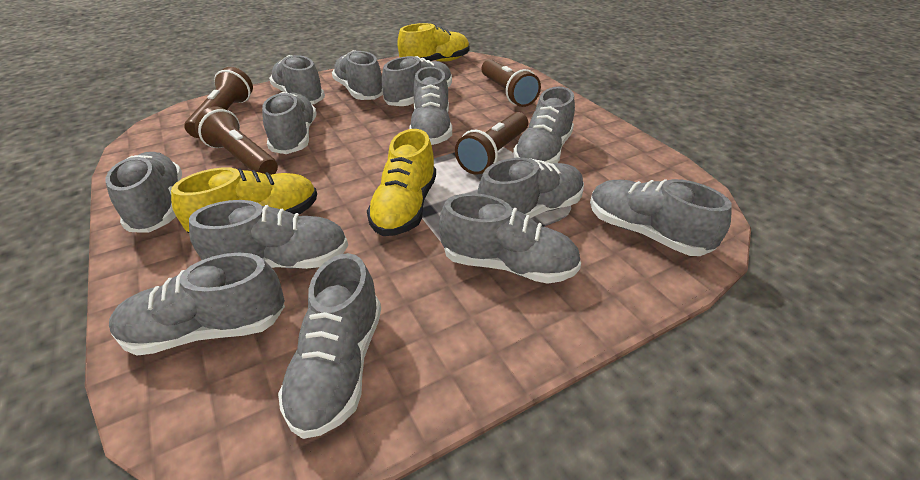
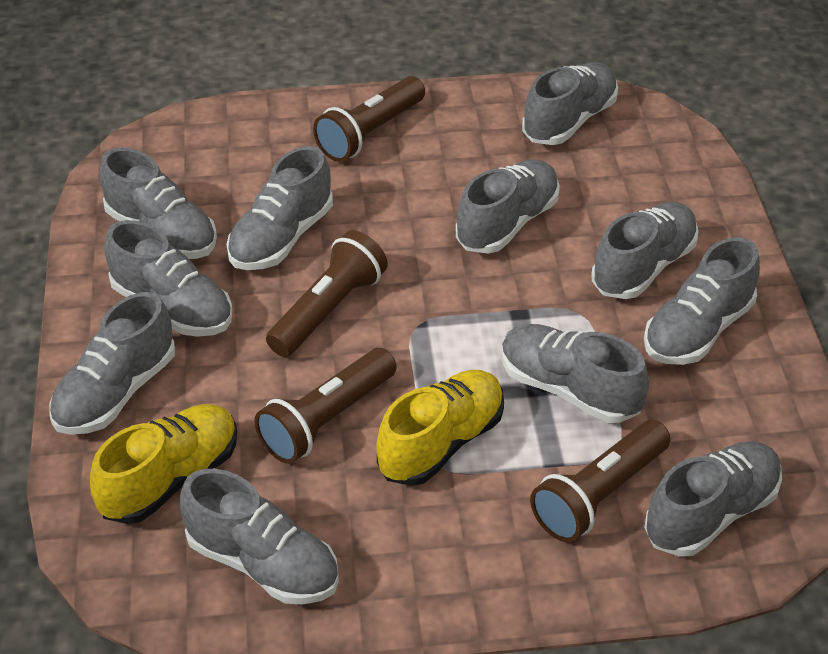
grey shoe: 13 -> 11
yellow shoe: 3 -> 2

